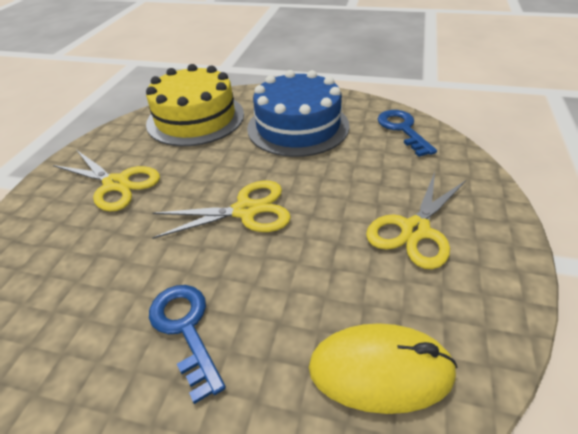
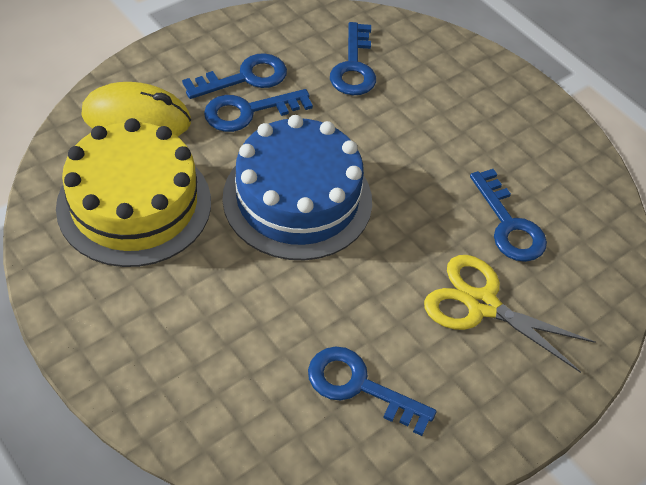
blue key: 2 -> 5
yellow scissors: 3 -> 1

